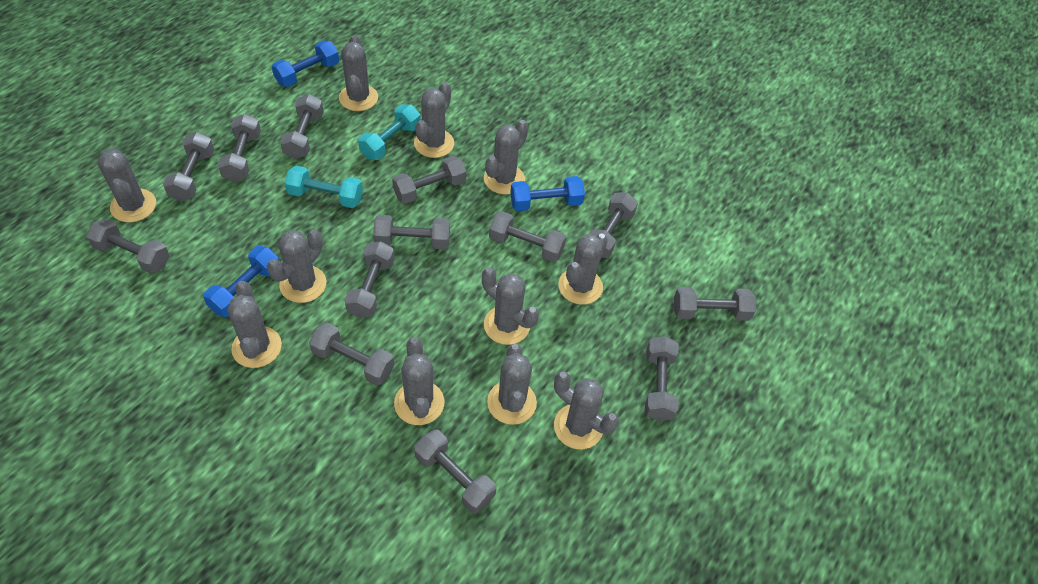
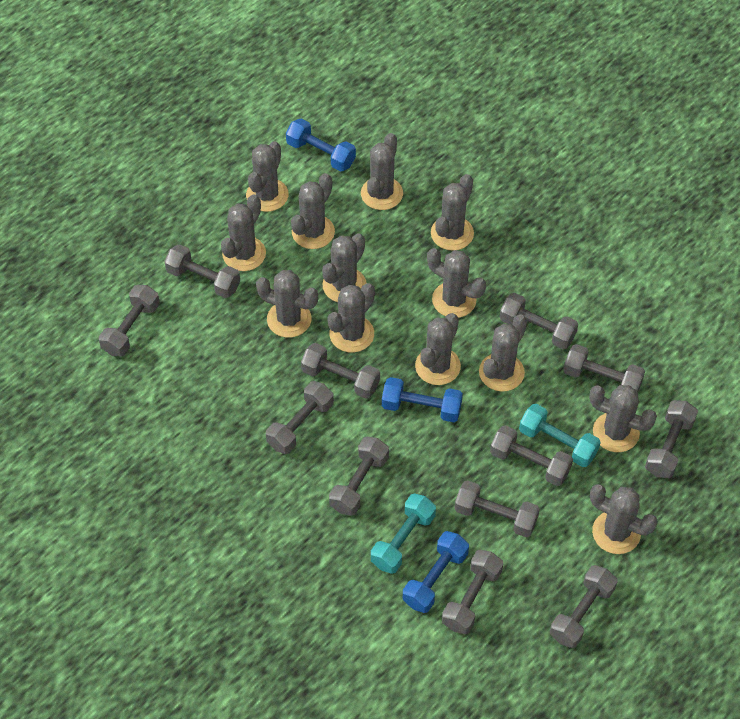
grey cactus: 11 -> 13
grey dumbbell: 13 -> 12

